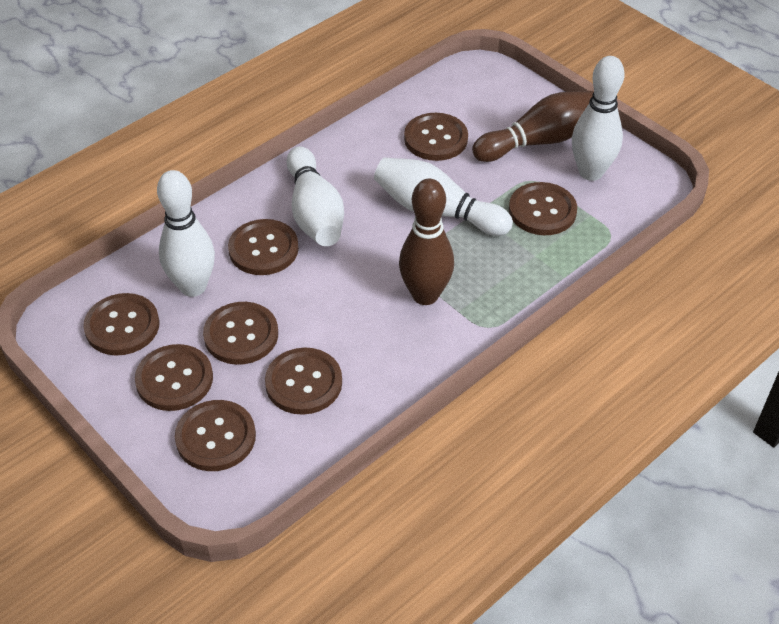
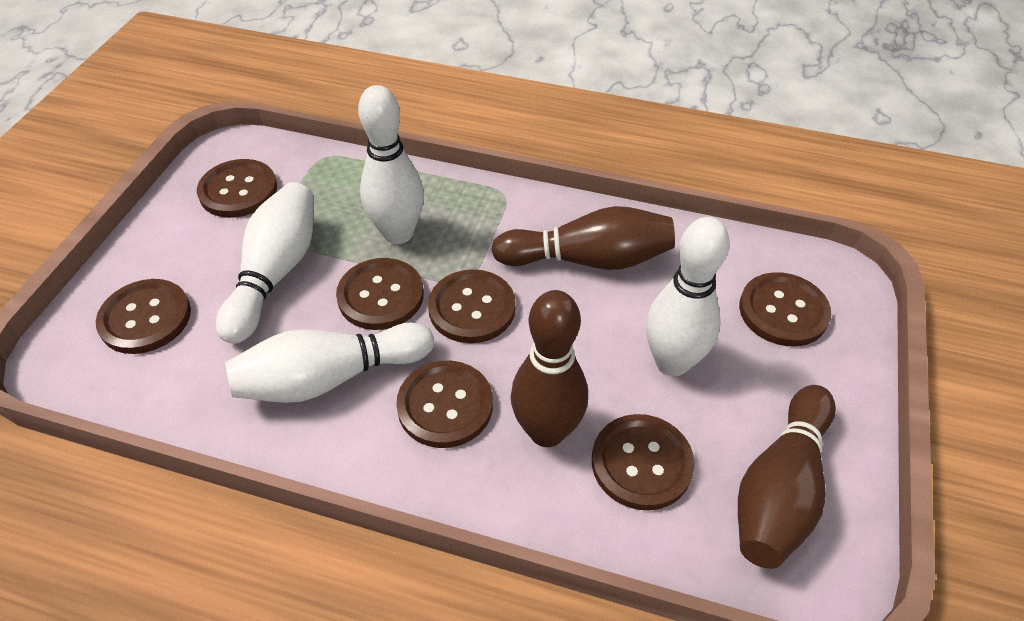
brown bowling pin: 2 -> 3
brown button: 8 -> 7

